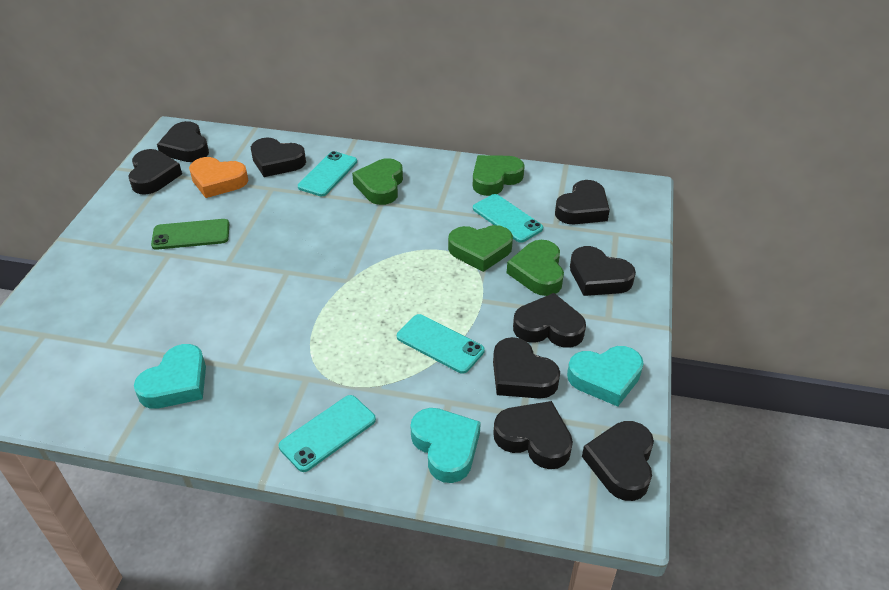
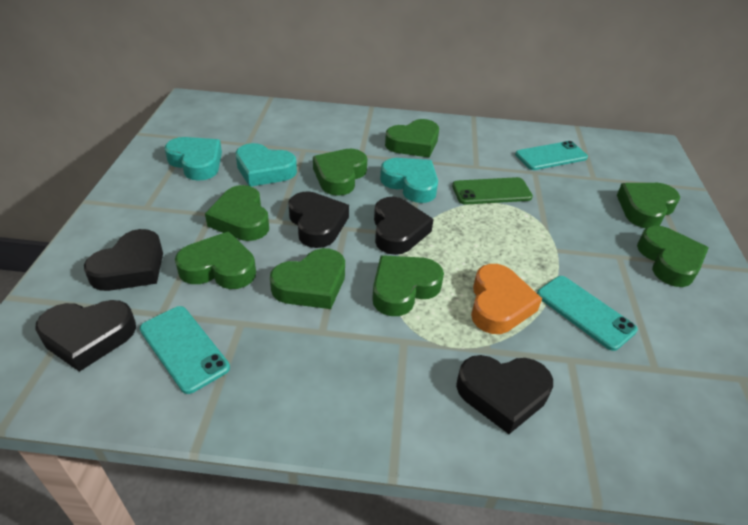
black heart: 9 -> 5
green heart: 4 -> 8
turquoise phone: 4 -> 3

